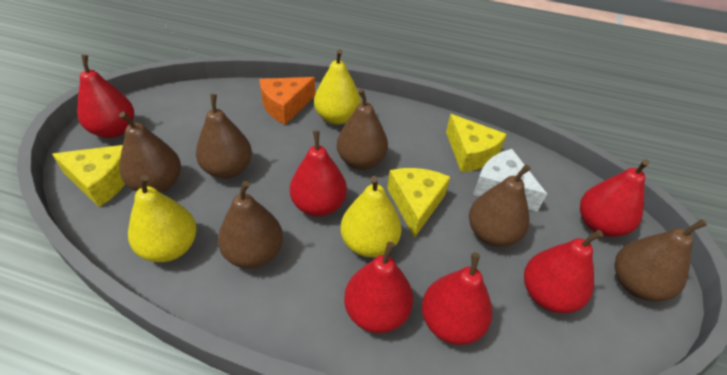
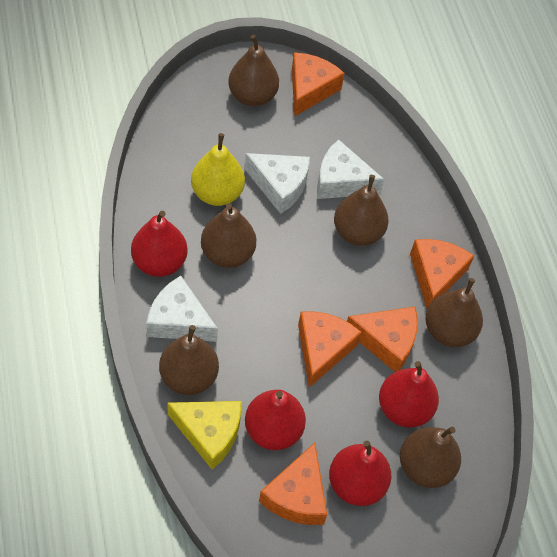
orange cheese: 1 -> 5
red pear: 6 -> 4
white cheese: 1 -> 3
yellow cheese: 3 -> 1
yellow pear: 3 -> 1

